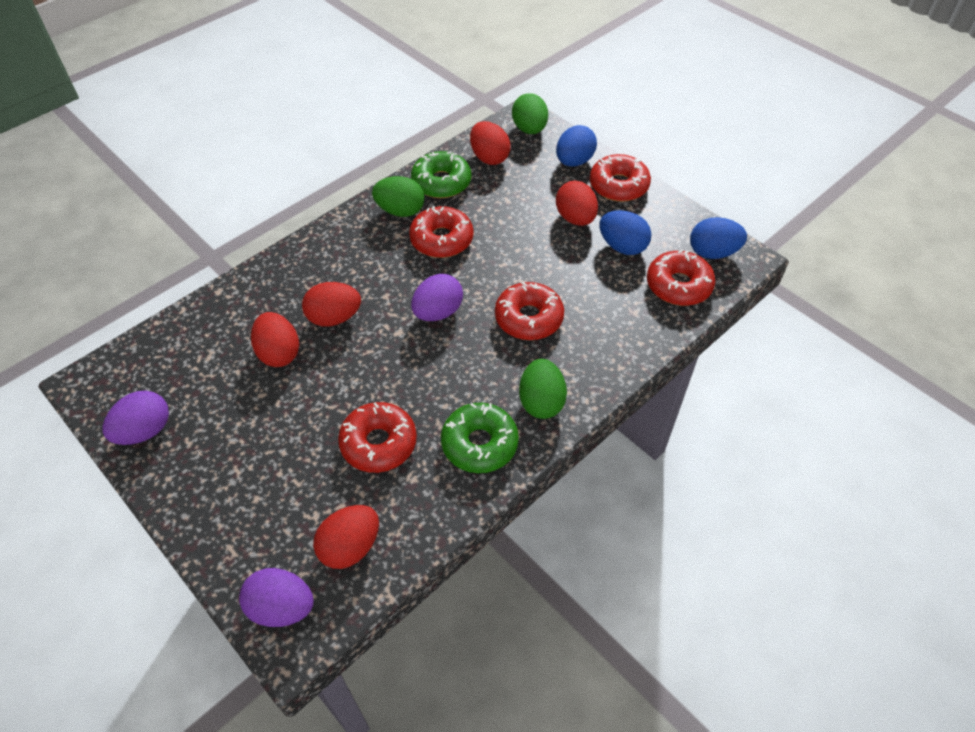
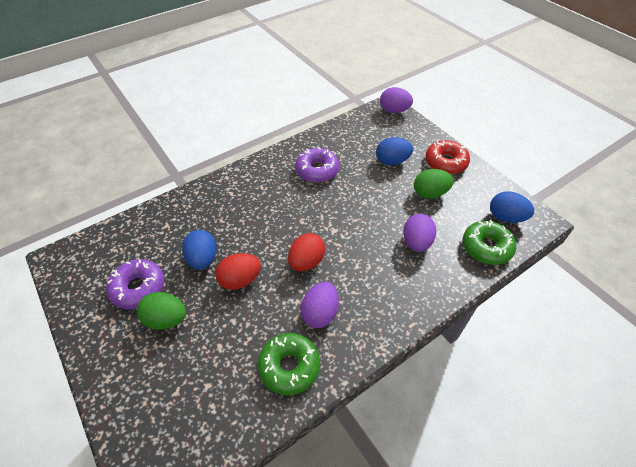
green egg: 3 -> 2
purple donut: 0 -> 2
red donut: 5 -> 1
red egg: 5 -> 2

